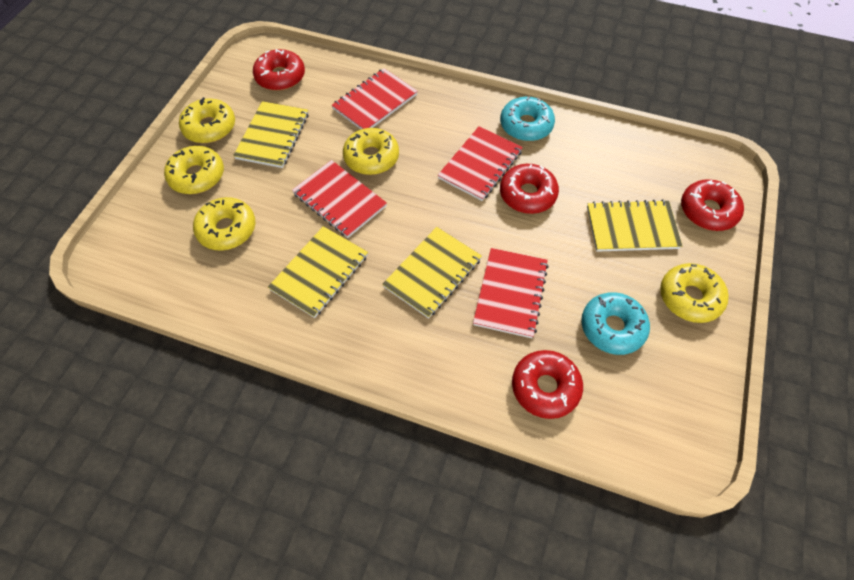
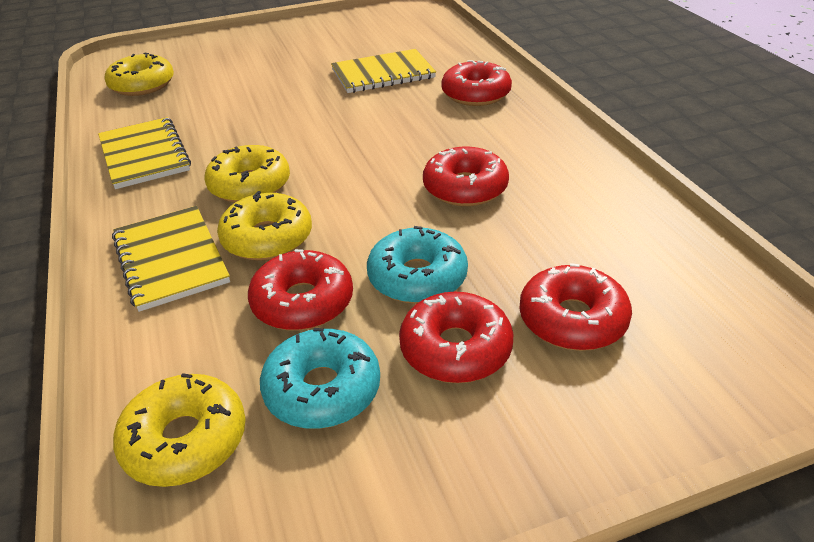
red donut: 4 -> 5
red notebook: 4 -> 0
yellow donut: 5 -> 4
yellow notebook: 4 -> 3

